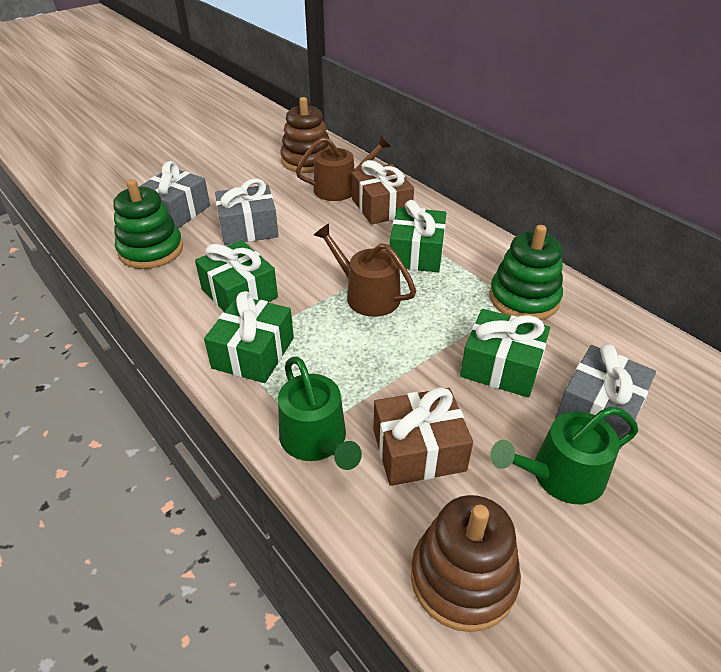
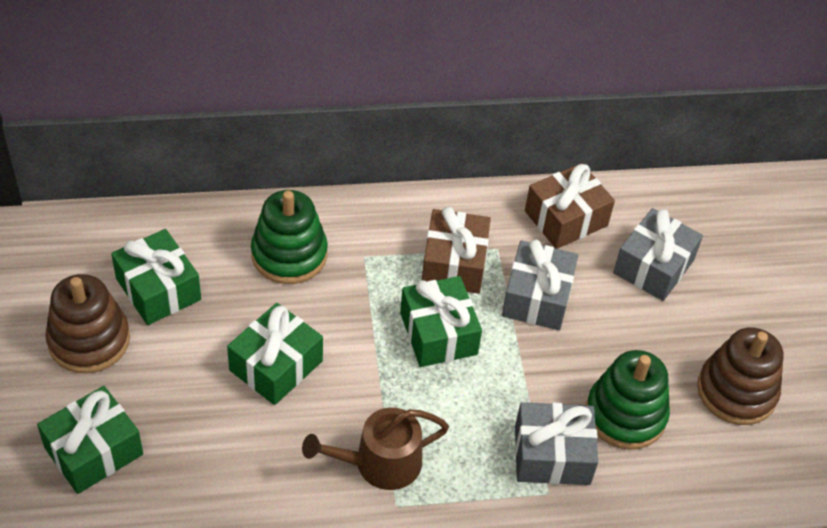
brown watering can: 2 -> 1
green watering can: 2 -> 0

